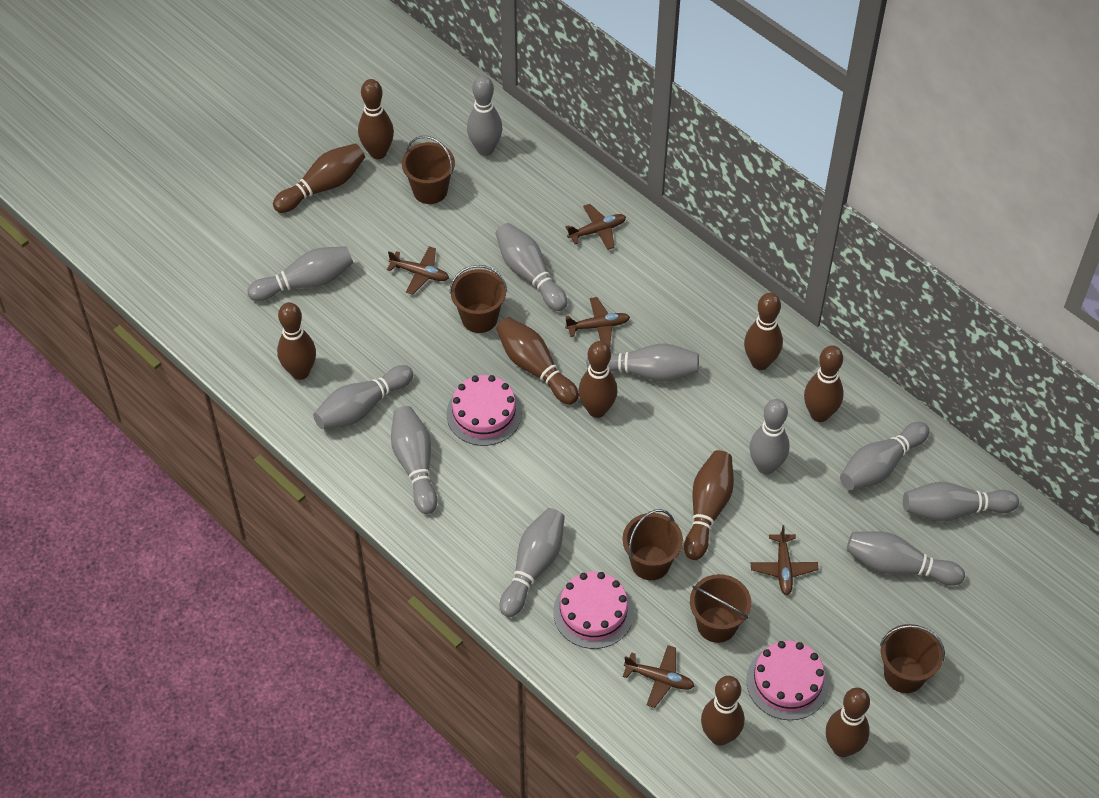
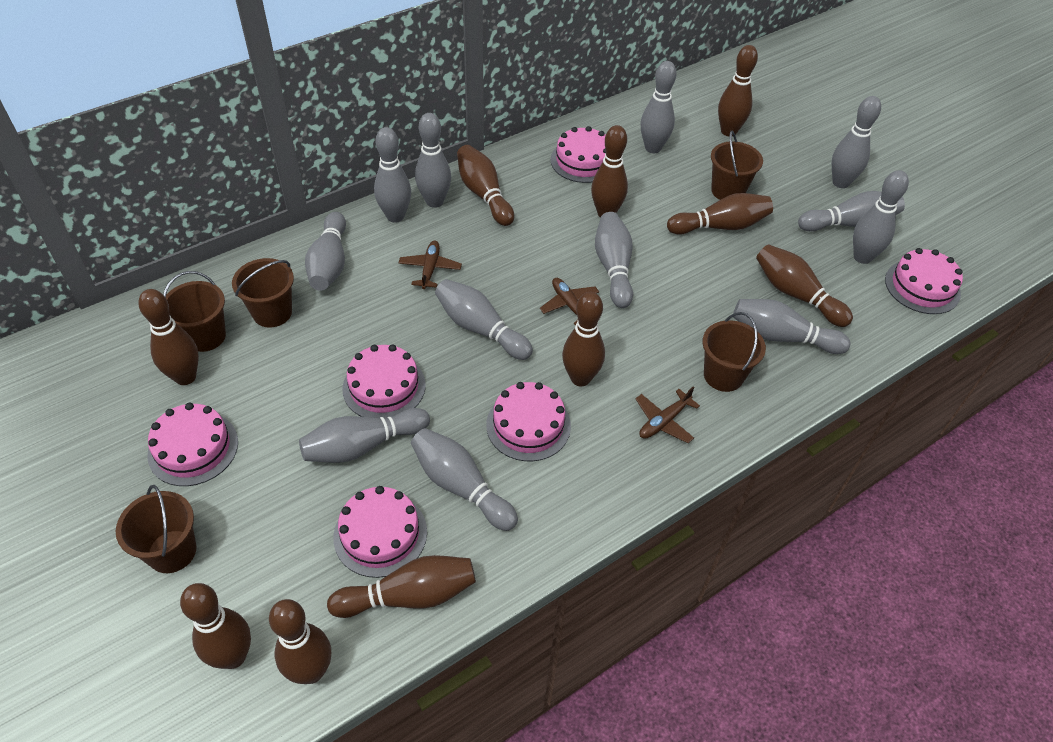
brown plane: 5 -> 3
grey bowling pin: 11 -> 12
pink cake: 3 -> 6

